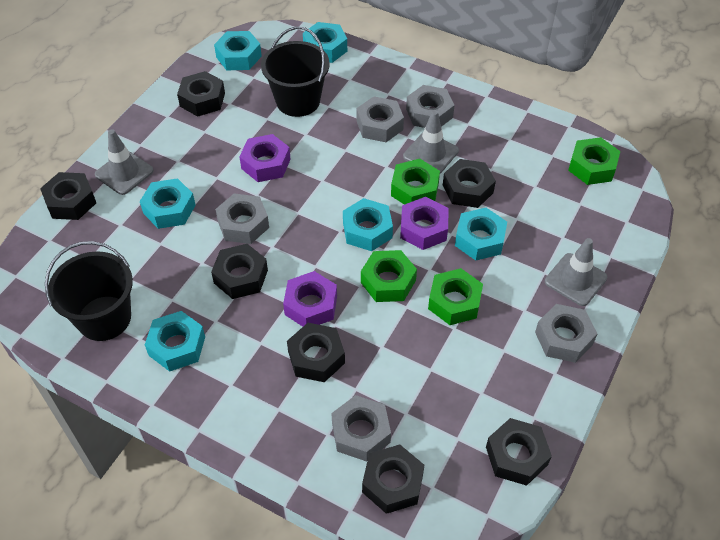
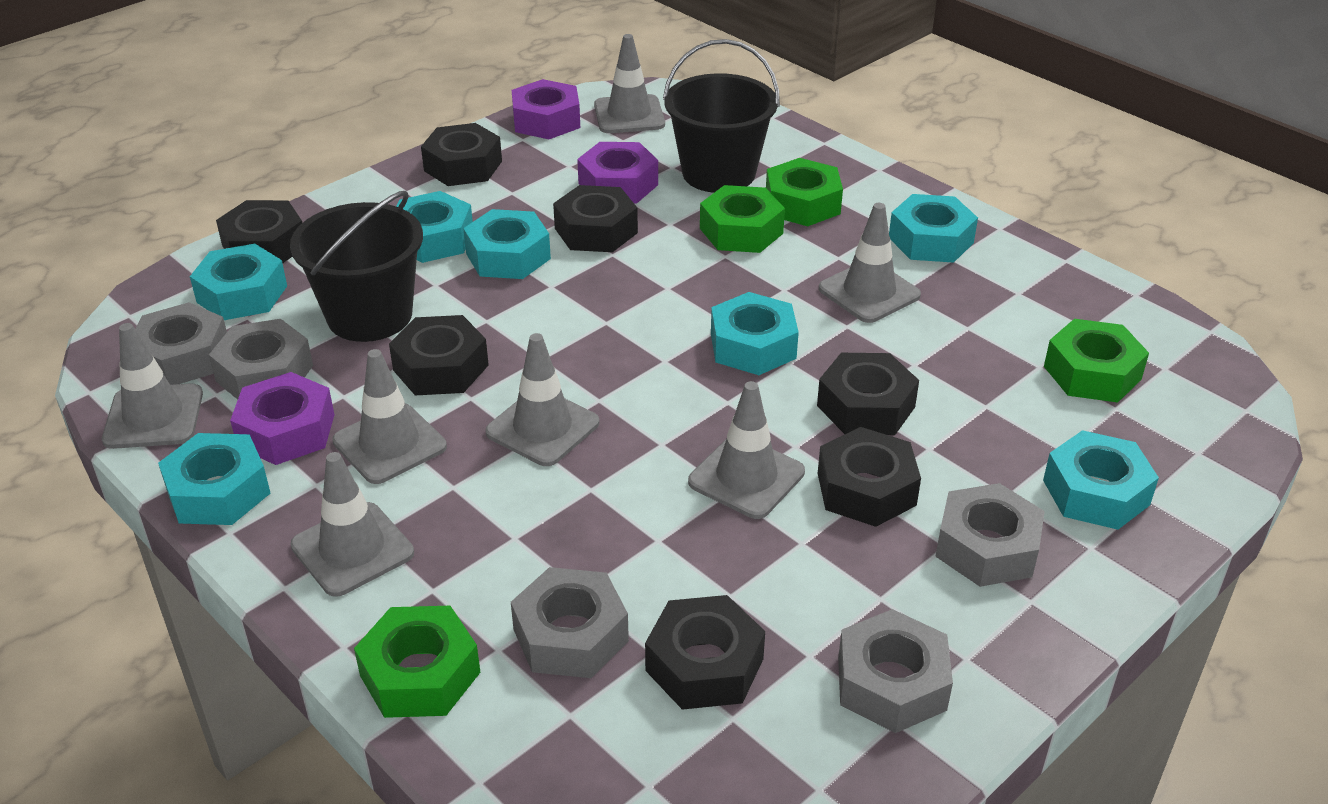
grey traffic cone: 3 -> 7
turquoise nut: 6 -> 7

